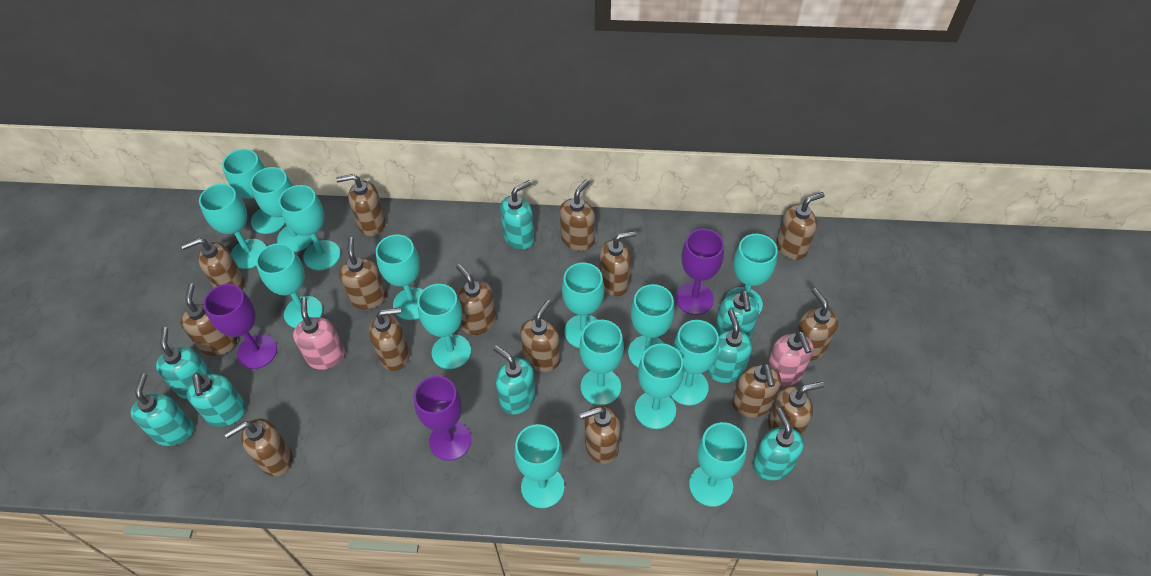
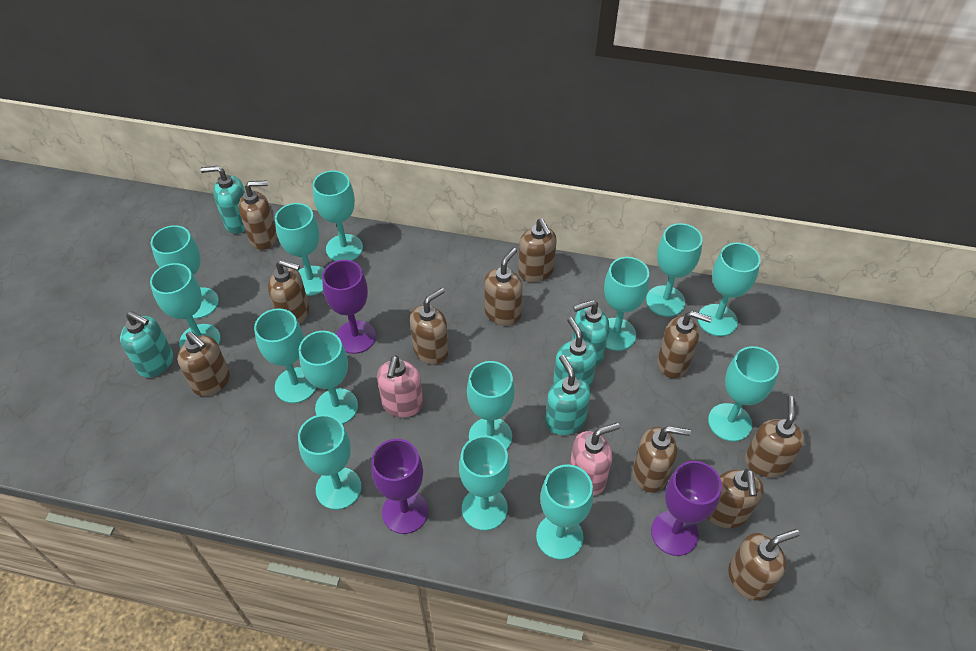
brown soap dispenser: 15 -> 11
turquoise goblet: 15 -> 14
turquoise soap dispenser: 8 -> 5

